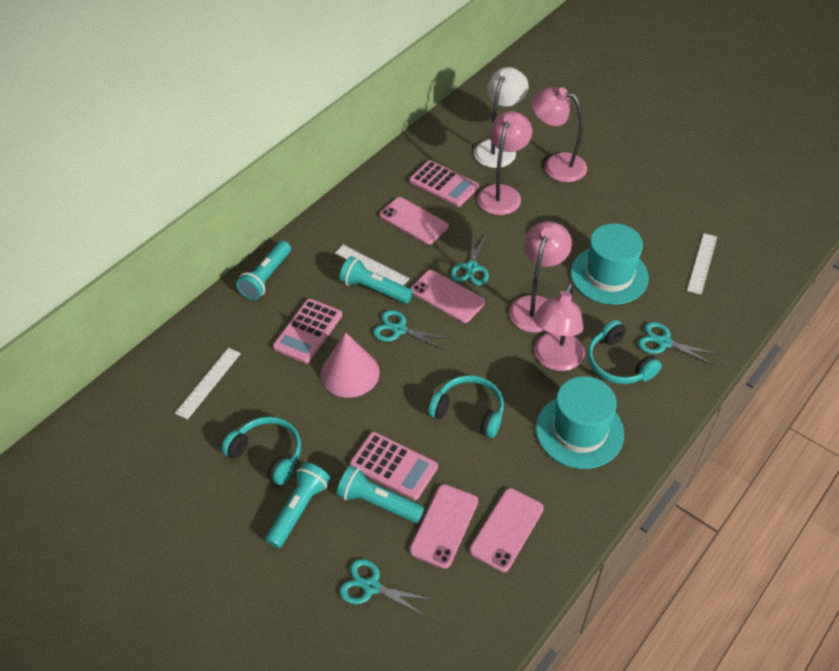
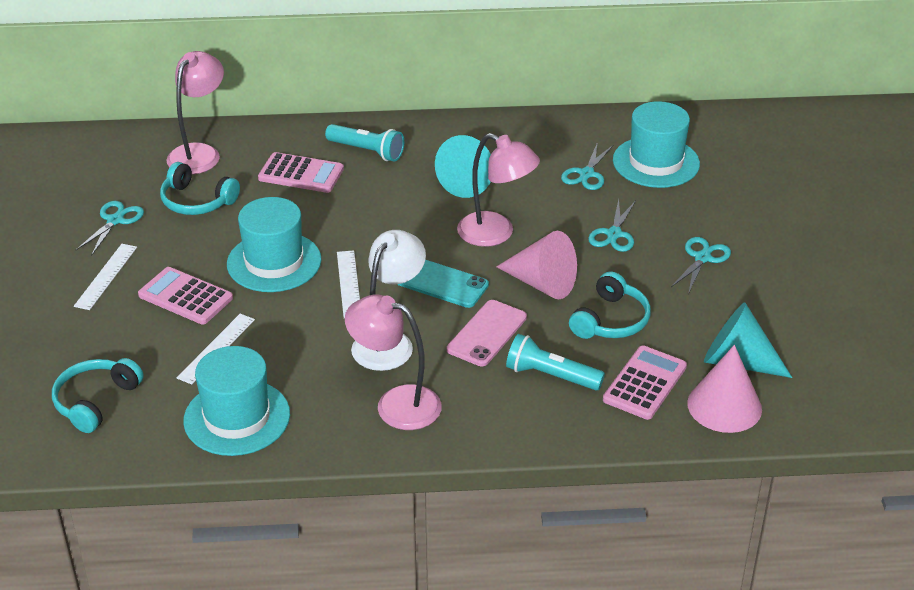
pink cone: 1 -> 2
pink lamp: 4 -> 3
pink phone: 4 -> 1
turquoise cone: 0 -> 2
turquoise flashlight: 4 -> 2
turquoise hat: 2 -> 3
turquoise phone: 0 -> 1

